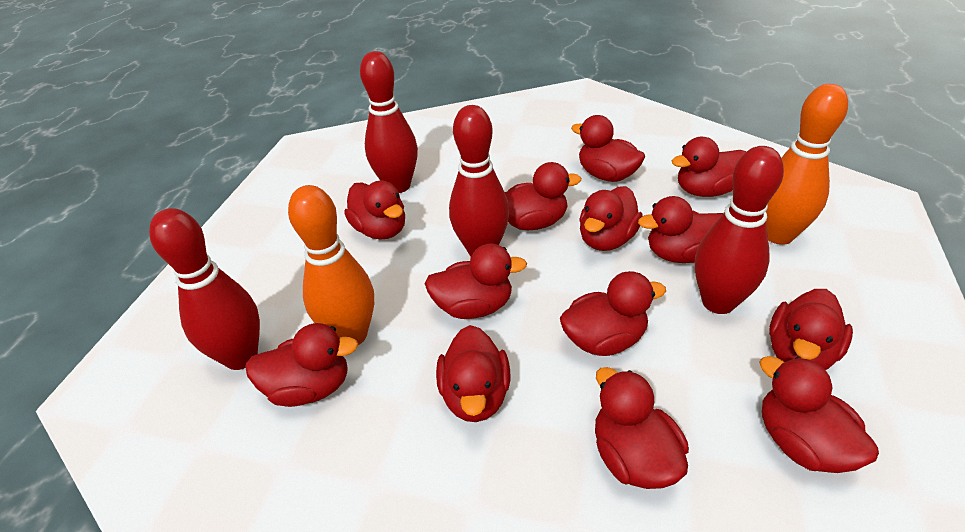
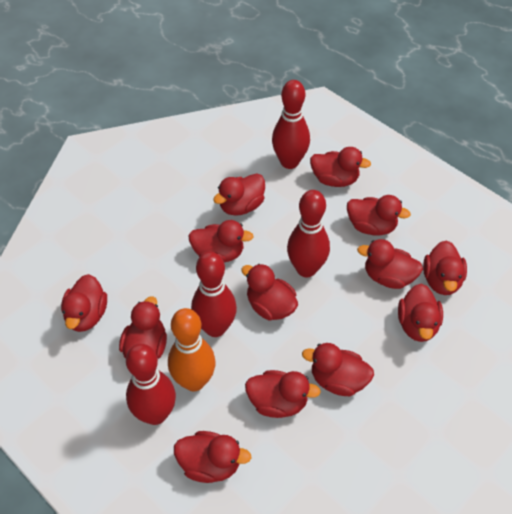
orange bowling pin: 2 -> 1

